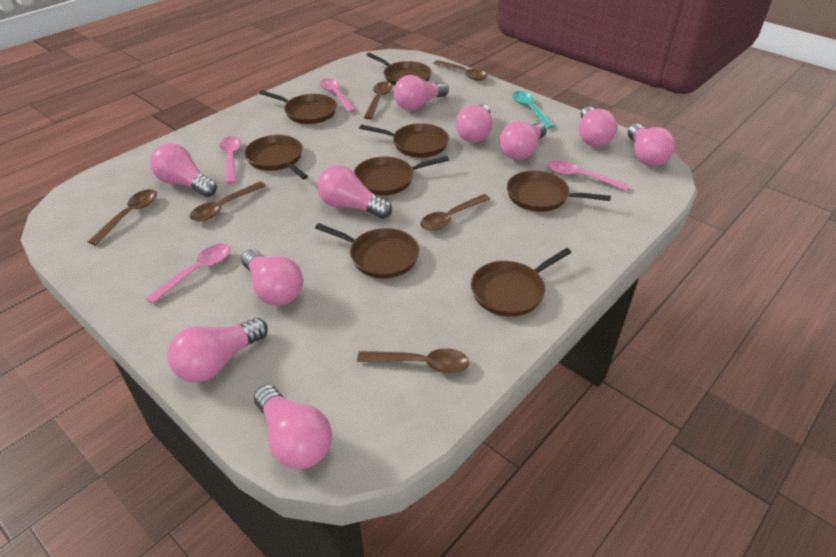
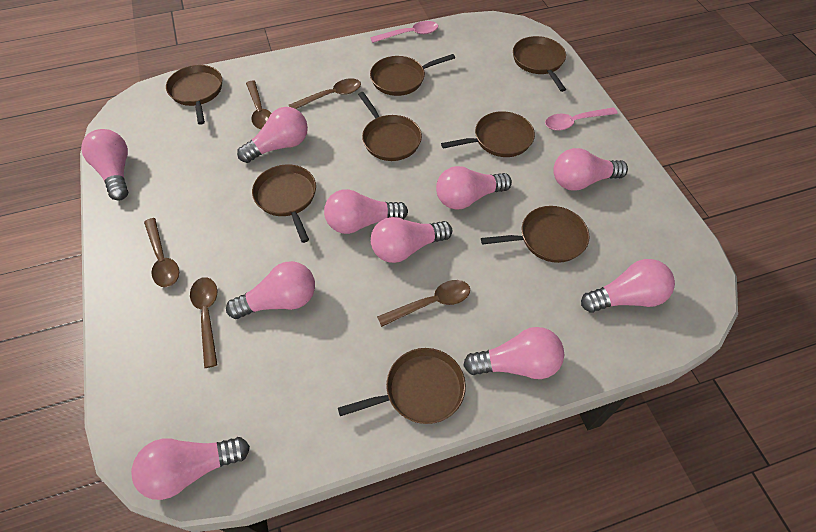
brown spoon: 6 -> 5
pink spoon: 4 -> 2
turquoise spoon: 1 -> 0

